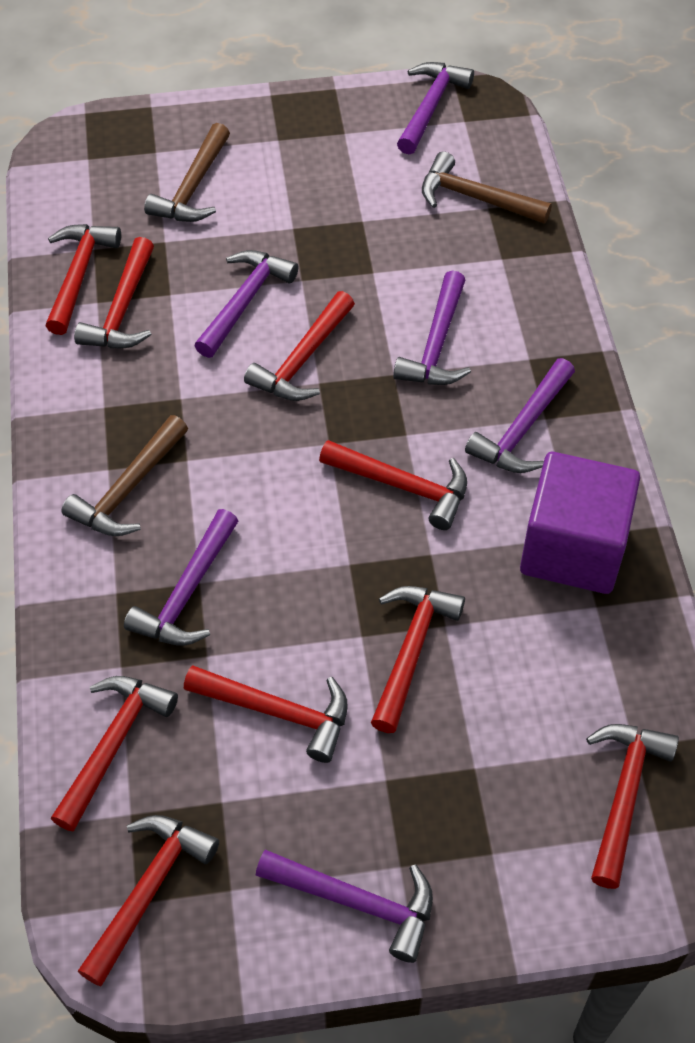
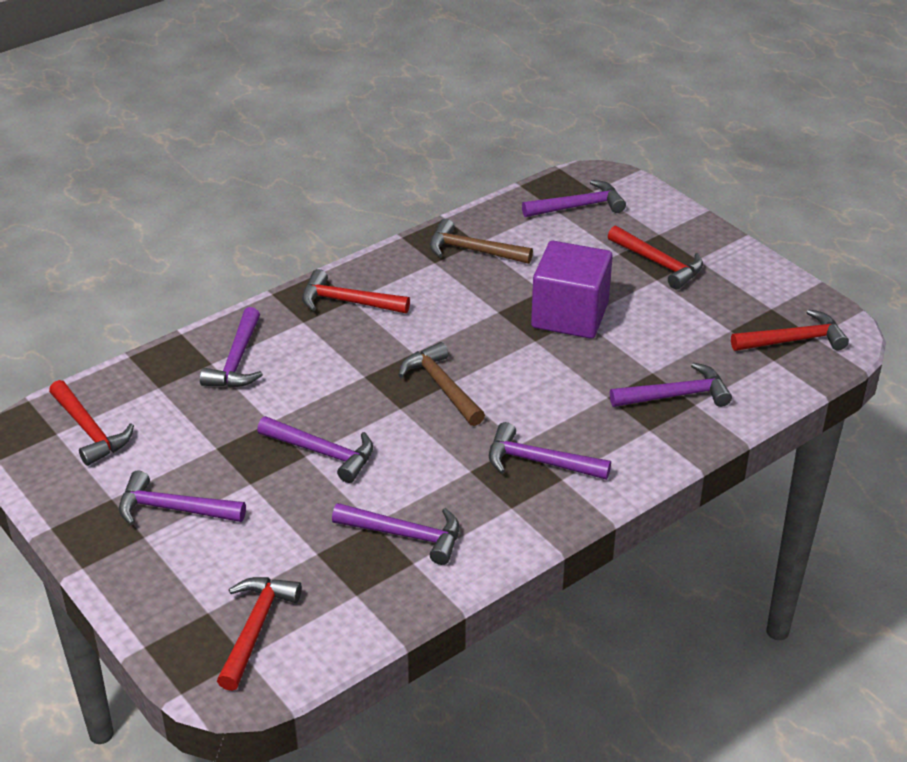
brown hammer: 3 -> 2
purple hammer: 6 -> 7
red hammer: 9 -> 5

